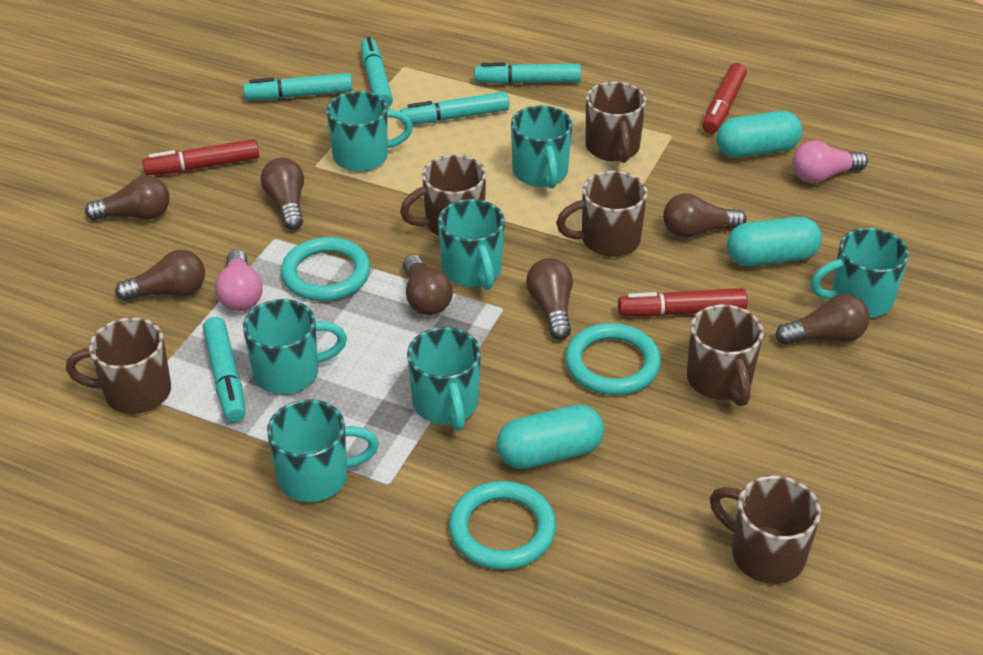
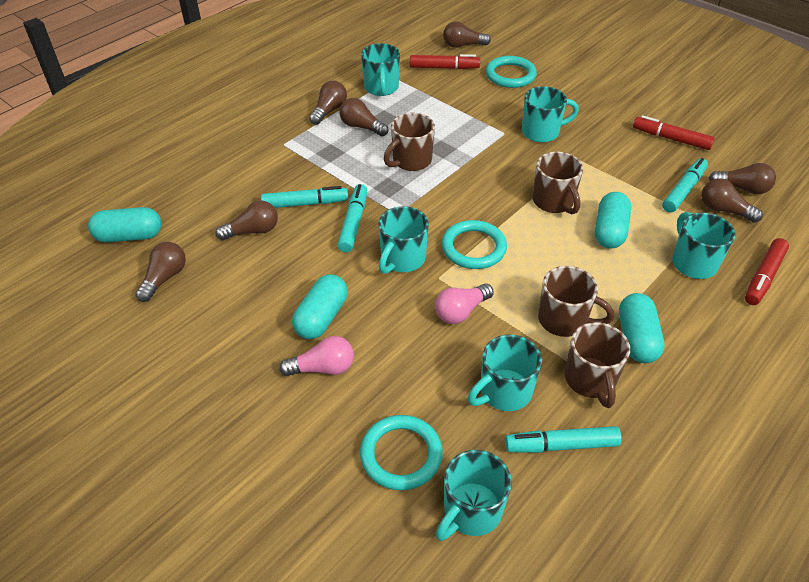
brown mug: 6 -> 4
turquoise capsule: 3 -> 4
turquoise marker: 5 -> 4
turquoise mug: 7 -> 6

